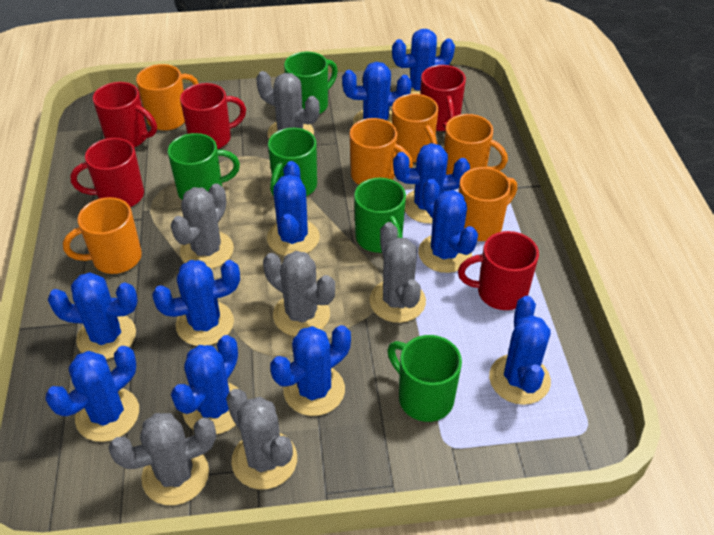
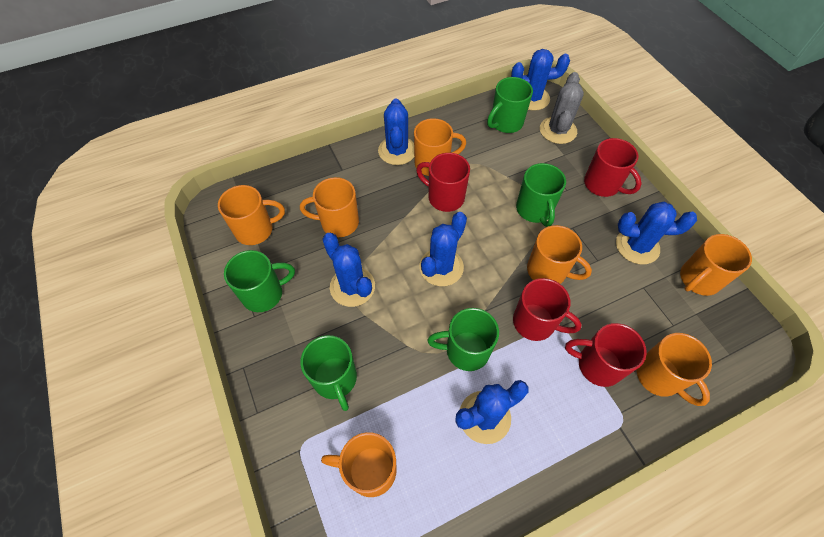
blue cactus: 11 -> 6
grey cactus: 6 -> 1
orange mug: 6 -> 7
red mug: 5 -> 4

